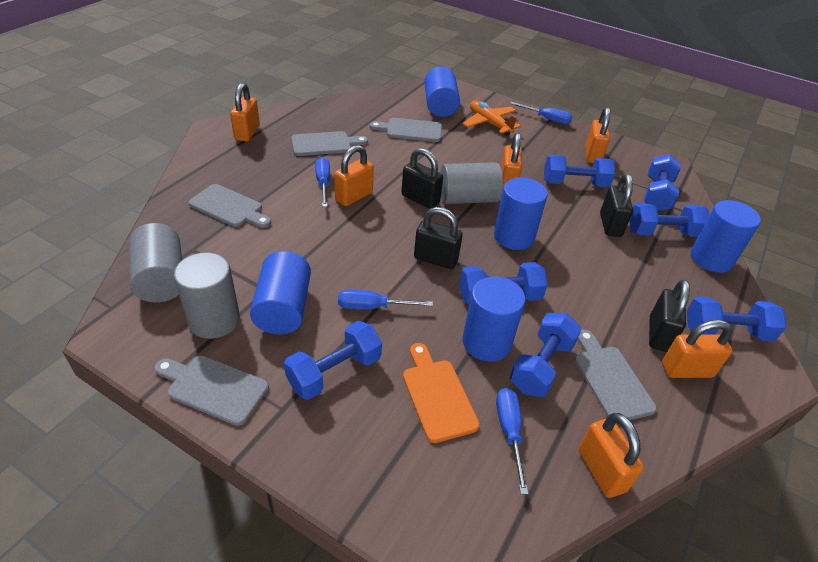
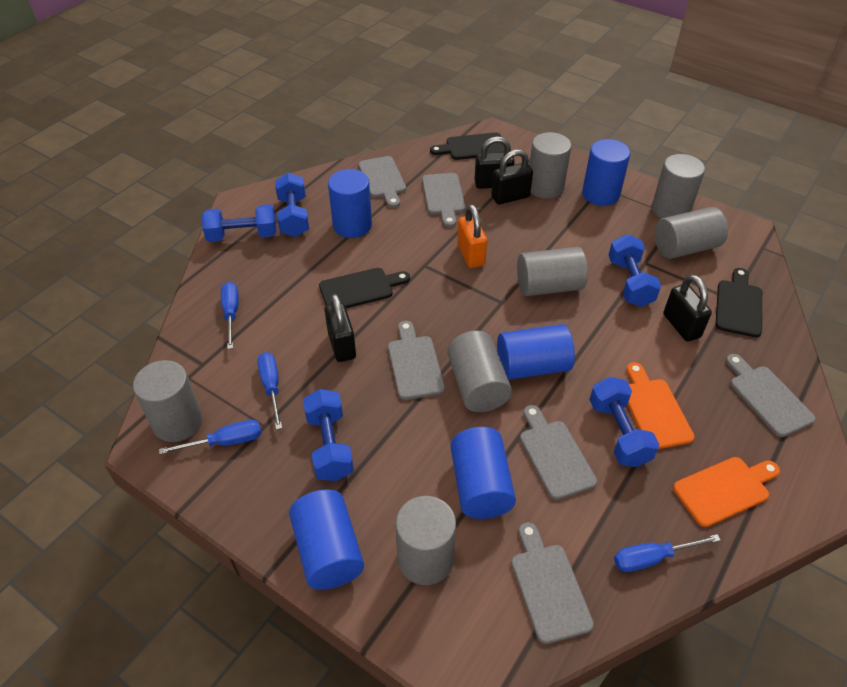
black cutting board: 0 -> 3
blue dumbbell: 7 -> 5
grey cutting board: 5 -> 6
grey cylinder: 3 -> 7
orange cutting board: 1 -> 2
orange padlock: 6 -> 1
orange plane: 1 -> 0

